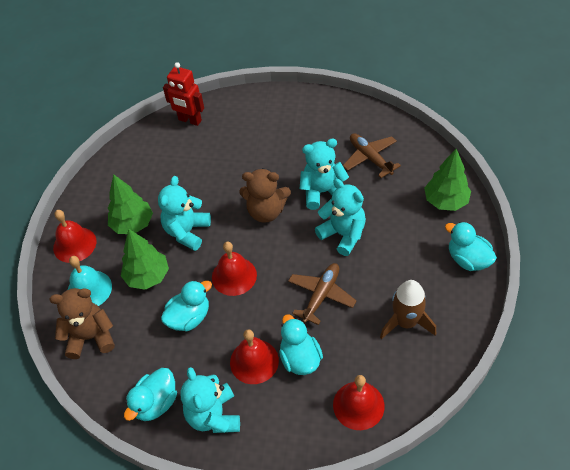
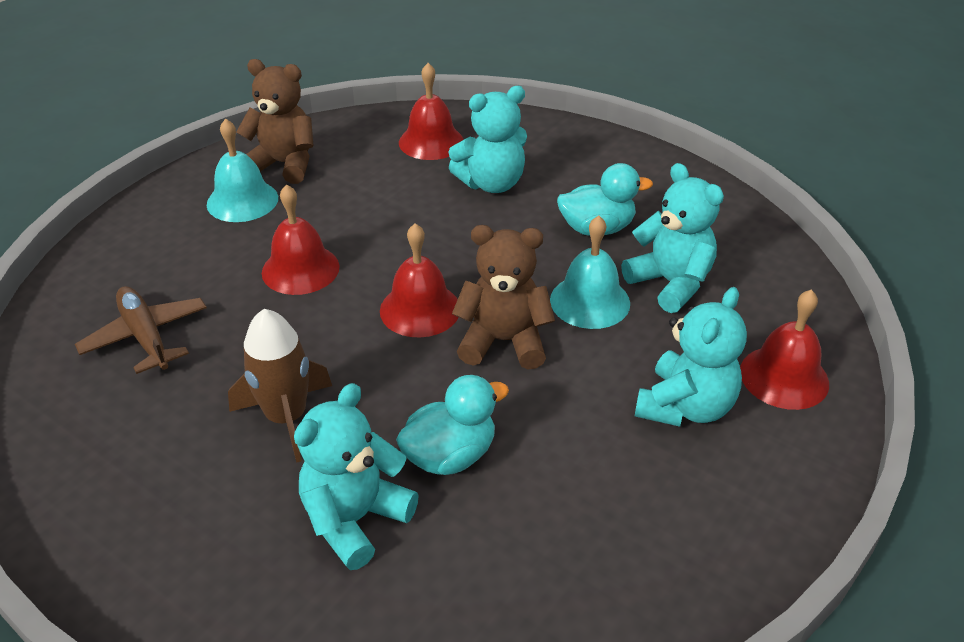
brown plane: 2 -> 1
green tree: 3 -> 0
red robot: 1 -> 0
turquoise bell: 1 -> 2
turquoise duck: 4 -> 2

